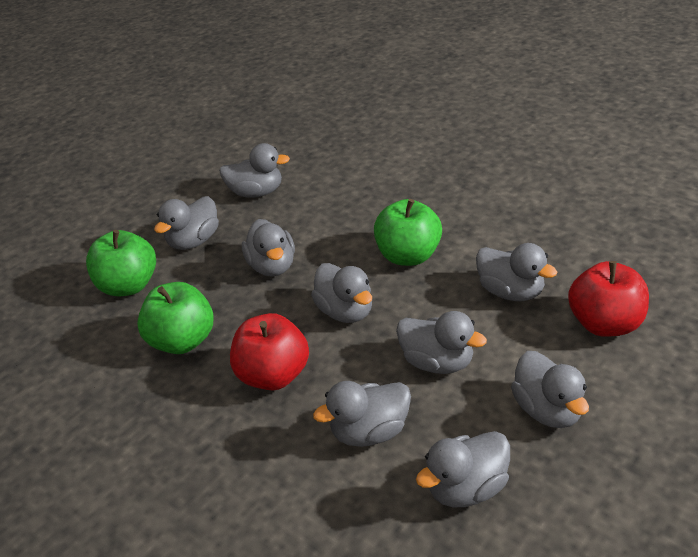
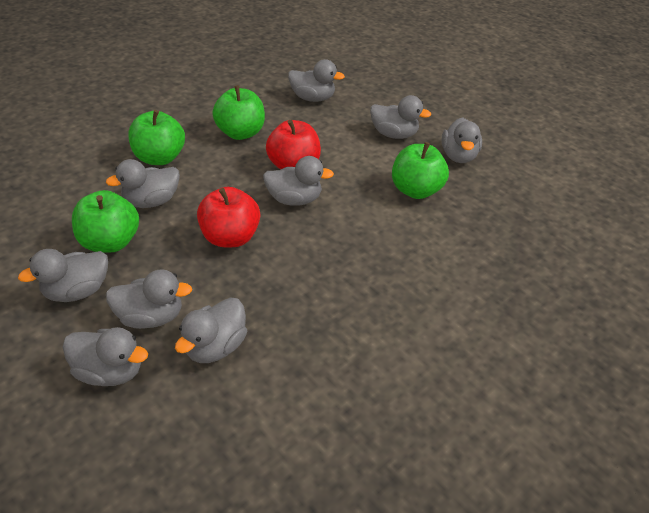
green apple: 3 -> 4

